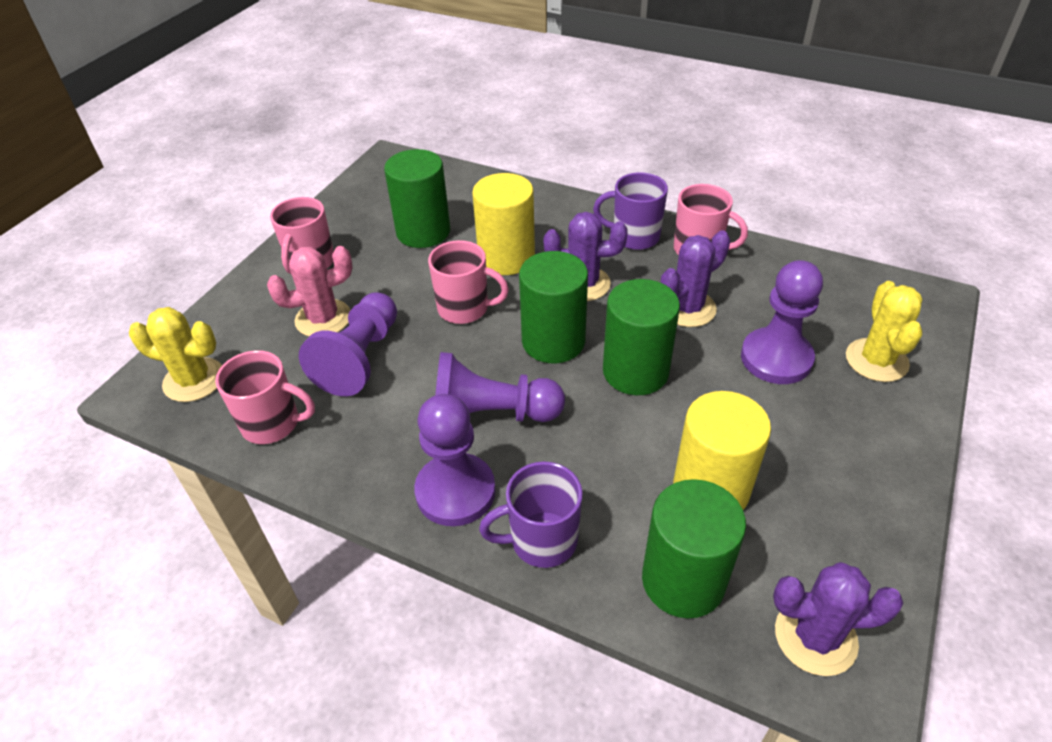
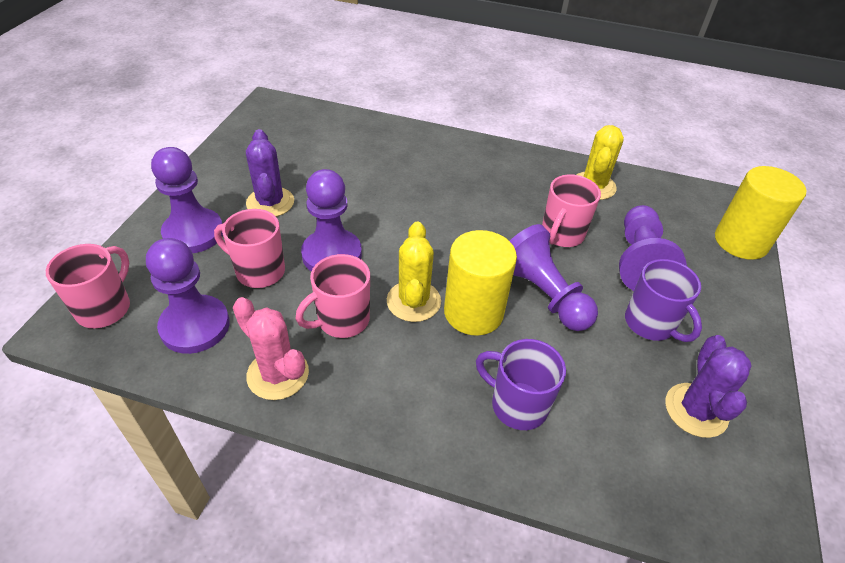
green cylinder: 4 -> 0
purple cactus: 3 -> 2
purple pawn: 4 -> 5

